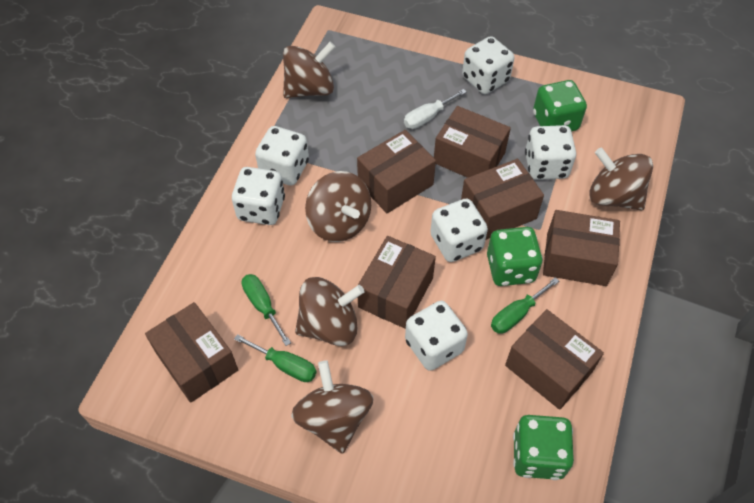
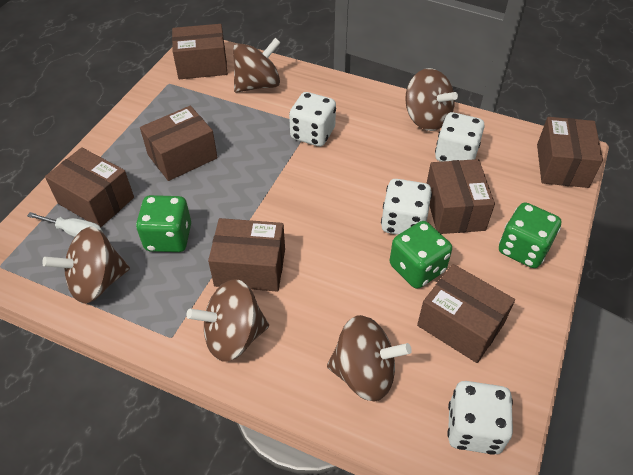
green screwdriver: 3 -> 0
white dice: 6 -> 4

